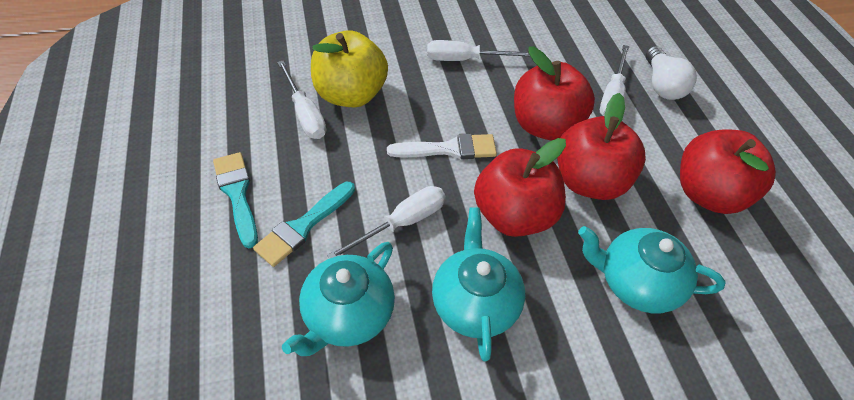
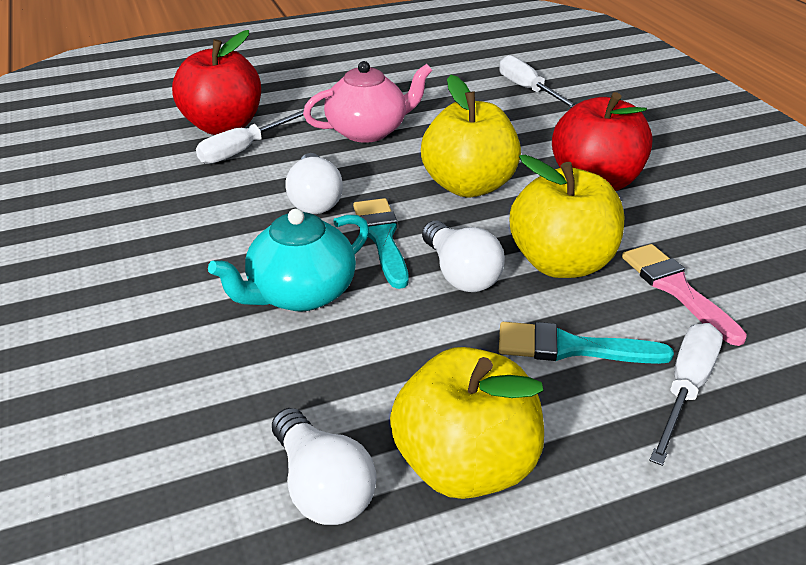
pink brush: 0 -> 1
pink teapot: 0 -> 1
red apple: 4 -> 2
turquoise teapot: 3 -> 1
white brush: 1 -> 0
white light bulb: 1 -> 3
white screwdriver: 4 -> 3
yellow apple: 1 -> 3

